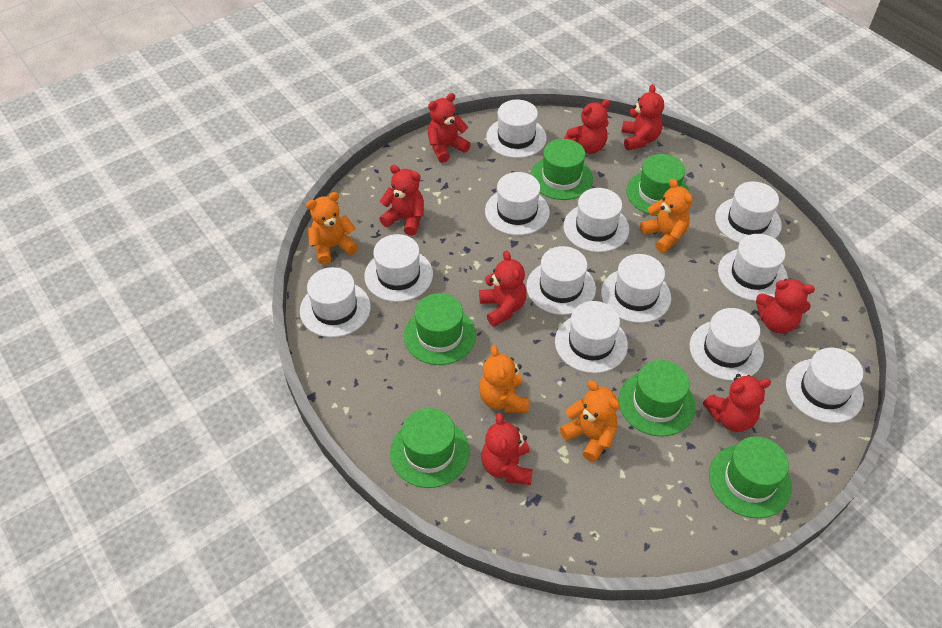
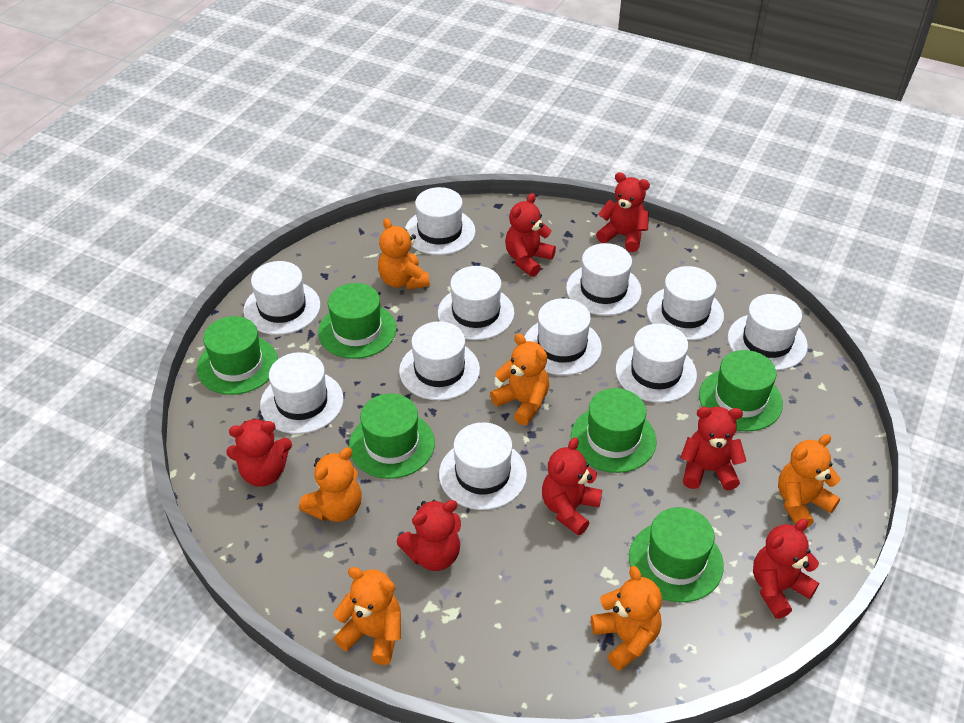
orange teddy bear: 4 -> 6
red teddy bear: 8 -> 7
white hat: 12 -> 11

